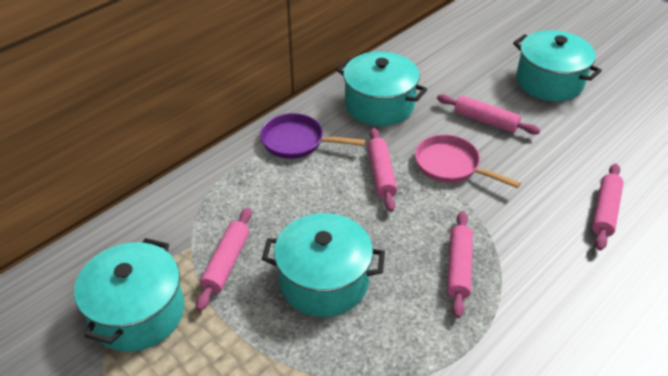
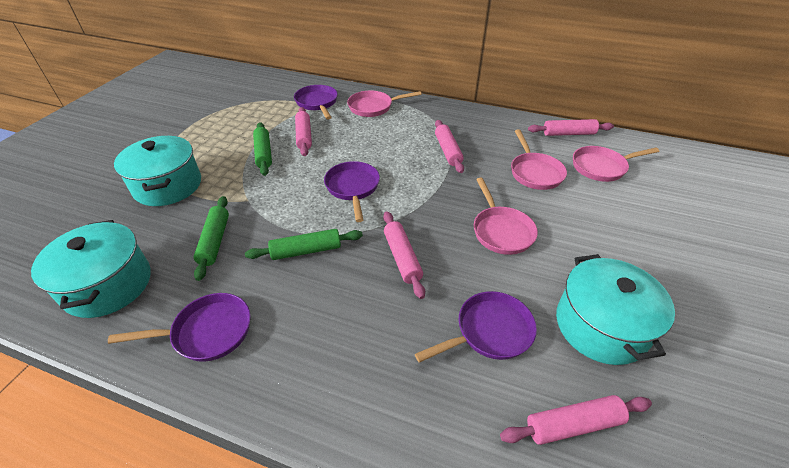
green rolling pin: 0 -> 3
pink pan: 1 -> 4
purple pan: 1 -> 4
turquoise pot: 4 -> 3

